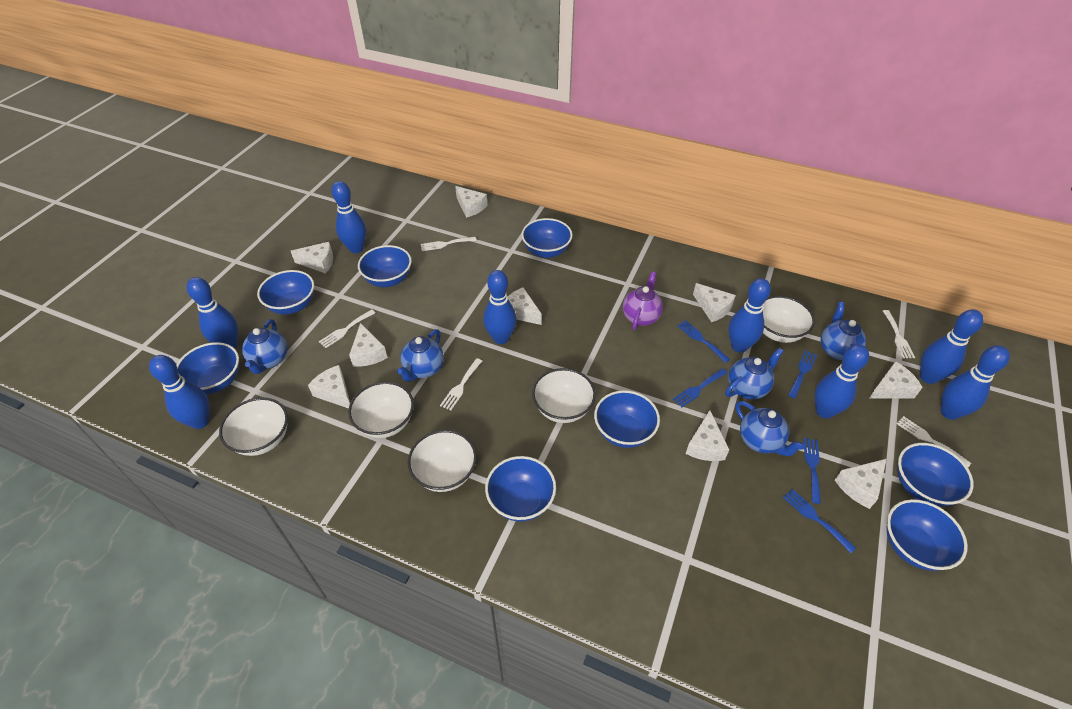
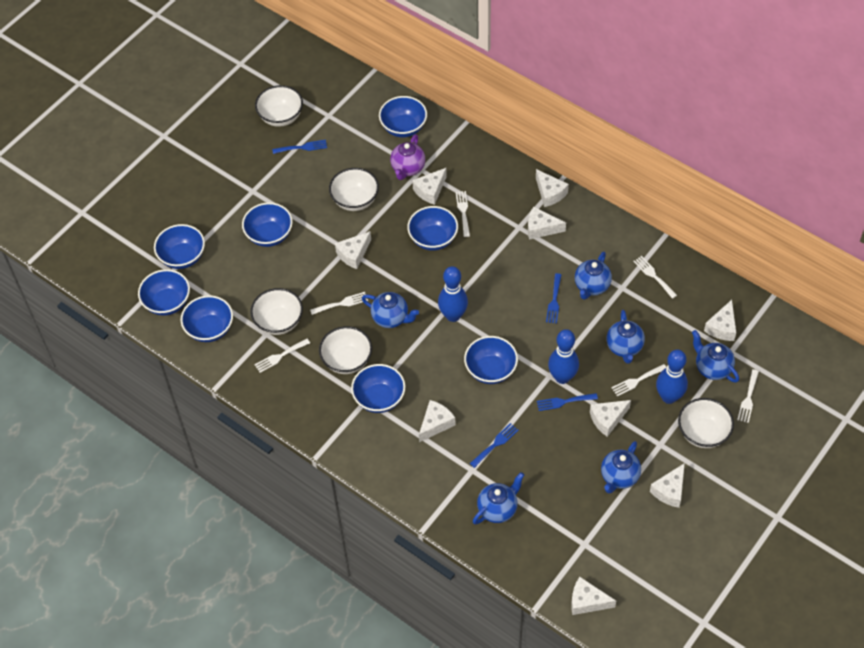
blue bowling pin: 8 -> 3
blue fork: 5 -> 4
blue teapot: 5 -> 6
white fork: 5 -> 6

